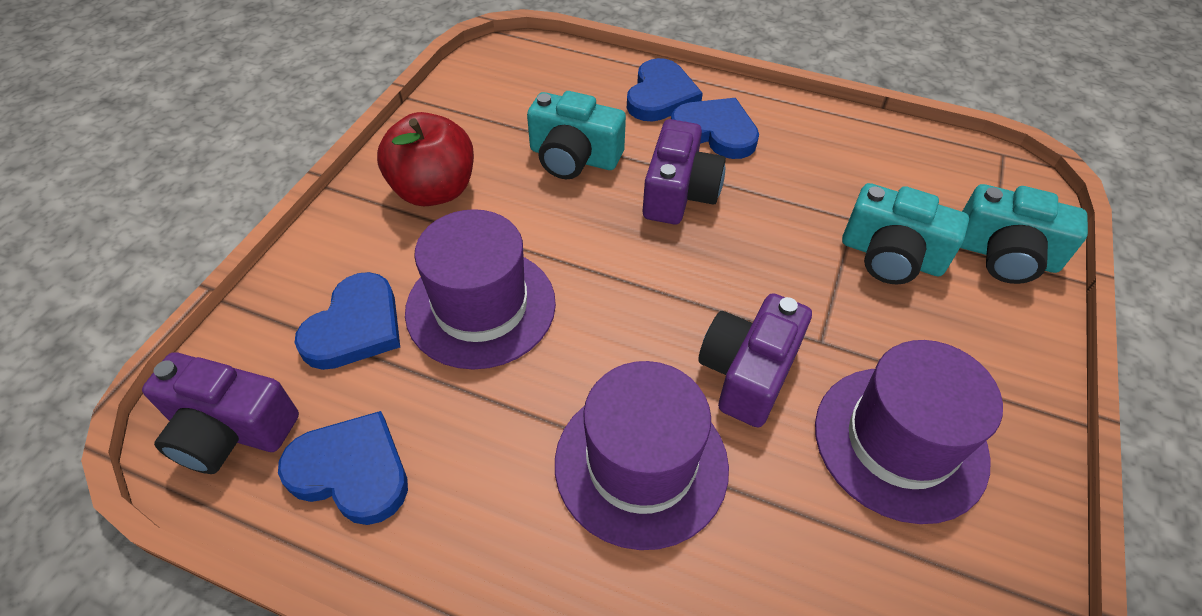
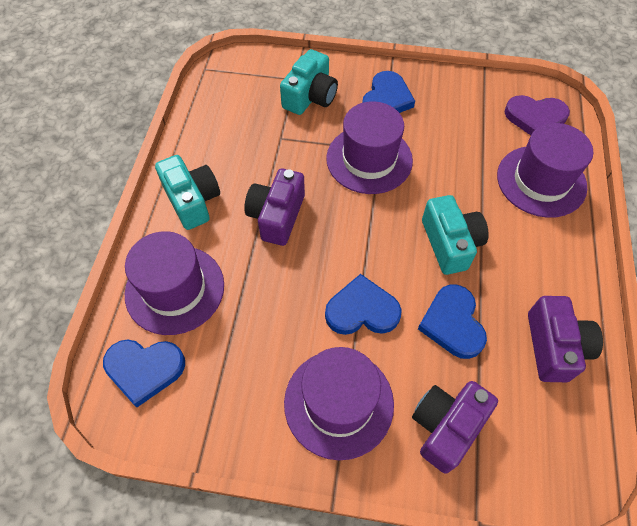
purple hat: 3 -> 4
purple heart: 0 -> 1
red apple: 1 -> 0

